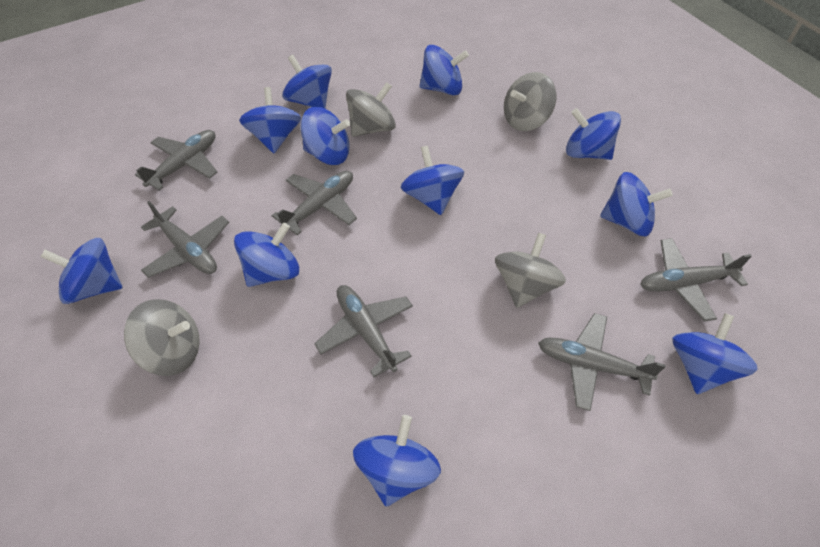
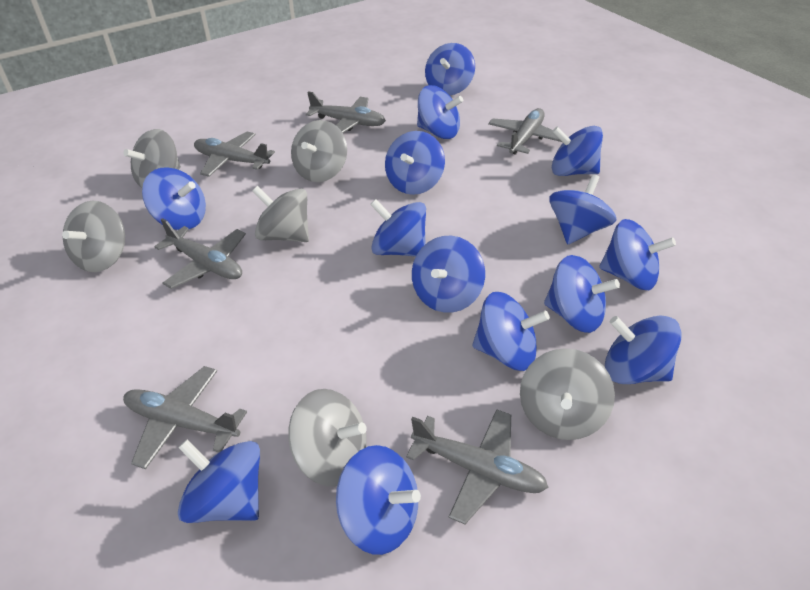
blue spinning top: 11 -> 14
grey spinning top: 4 -> 6

